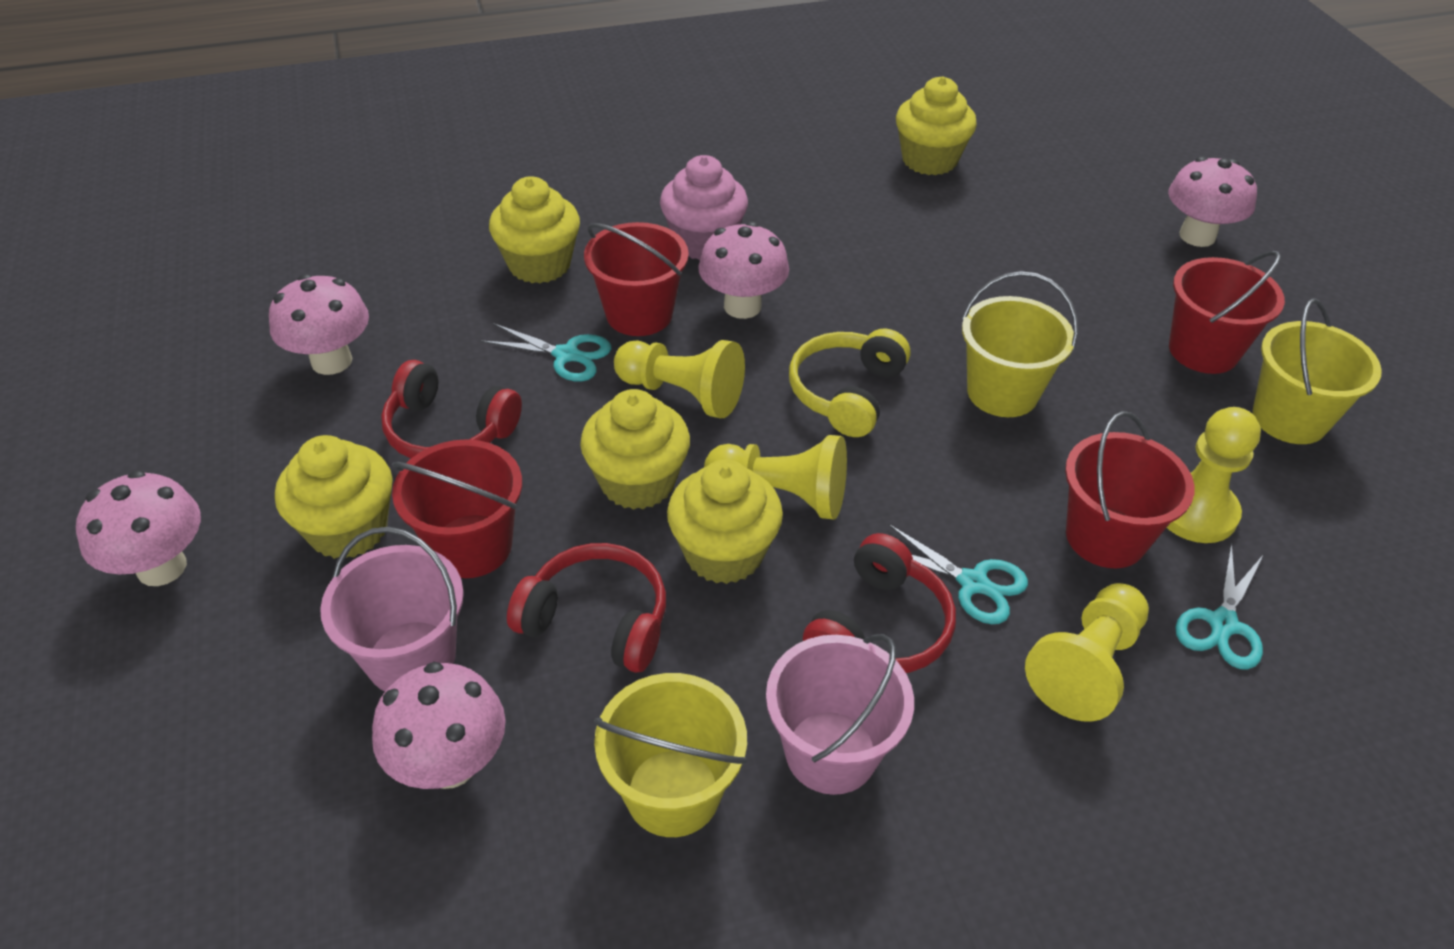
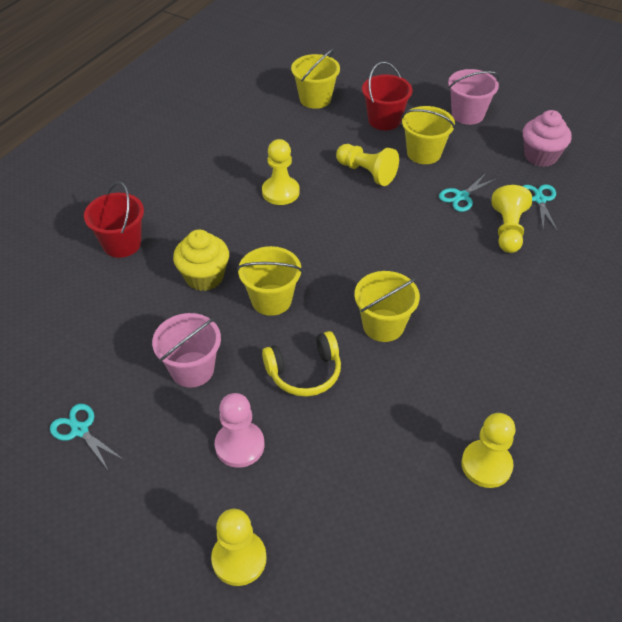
pink mushroom: 5 -> 0
pink pawn: 0 -> 1
red bucket: 4 -> 2
red headphones: 3 -> 0
yellow bucket: 3 -> 4
yellow cupcake: 5 -> 1
yellow pawn: 4 -> 5

